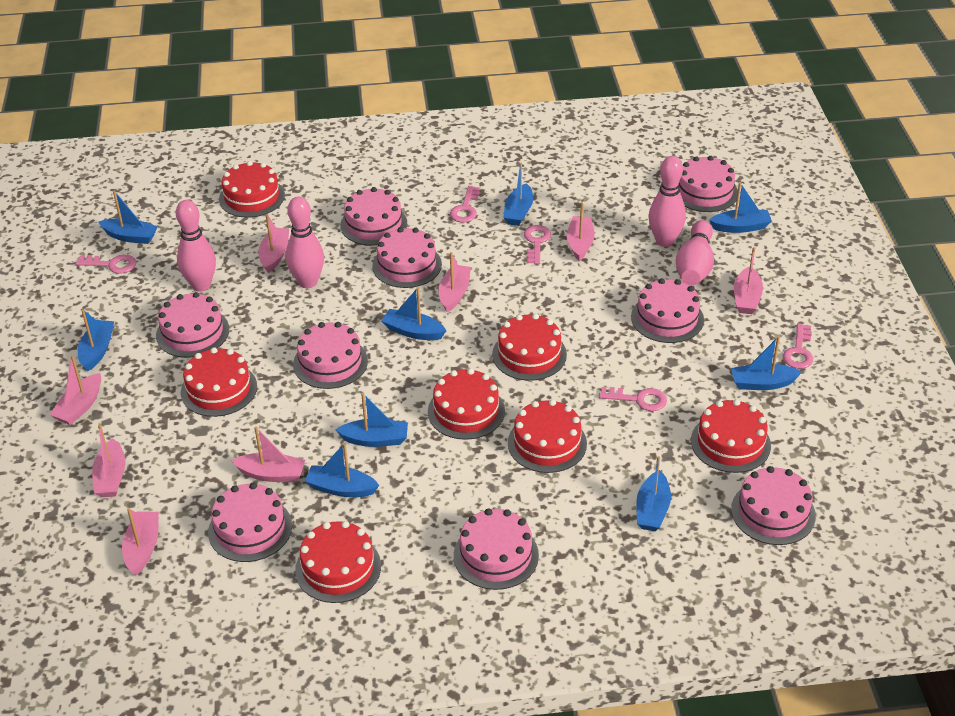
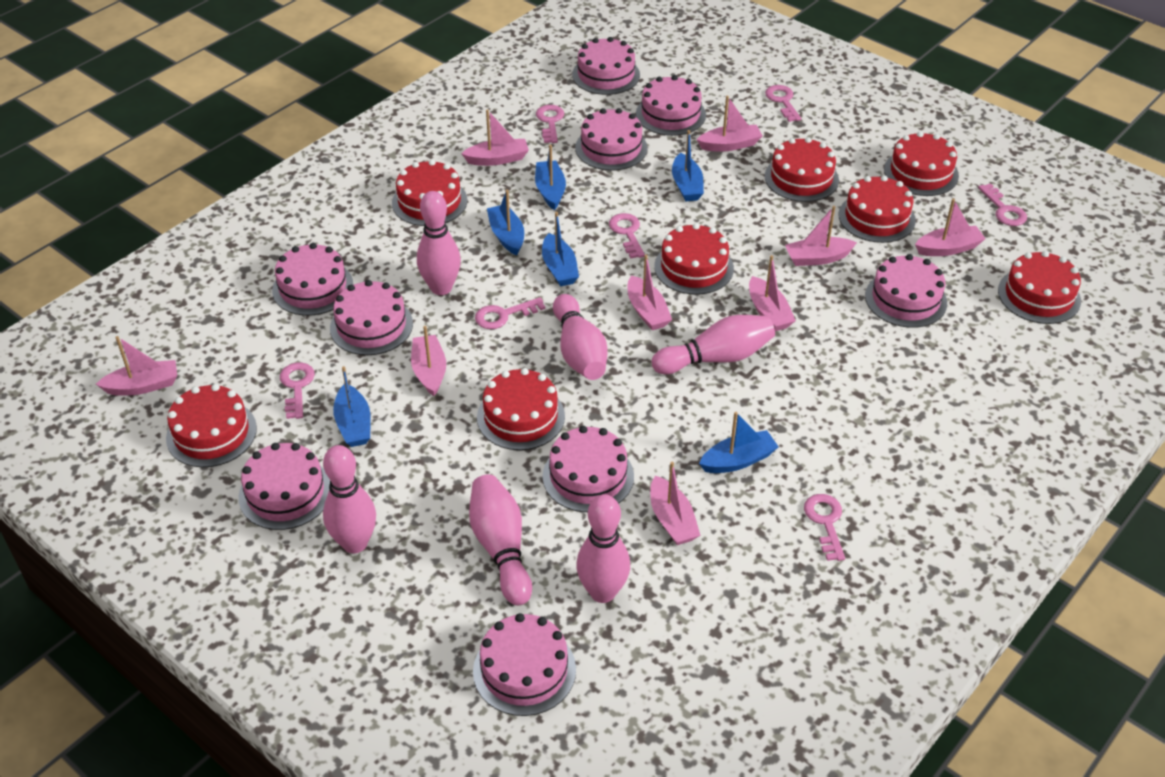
blue boat: 9 -> 6
pink boat: 8 -> 9
pink bowling pin: 4 -> 6
pink key: 5 -> 7
red cake: 7 -> 8

